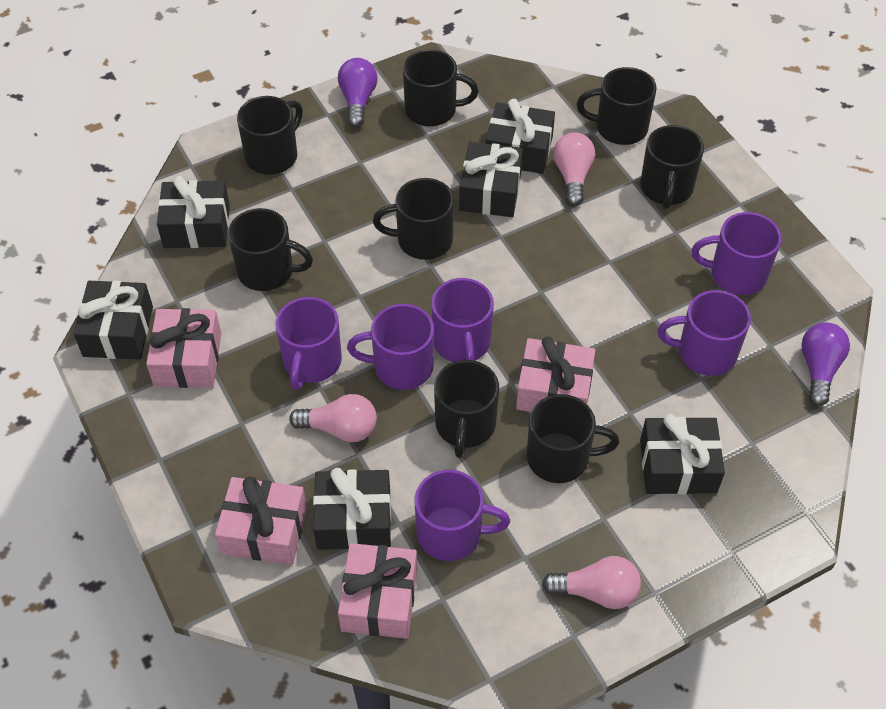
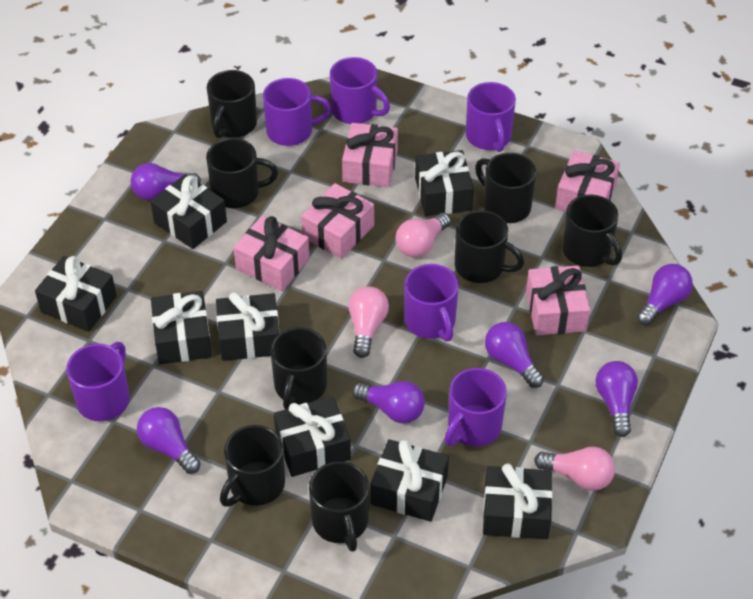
black gift: 6 -> 8
pink gift: 4 -> 5
purple light bulb: 2 -> 6

